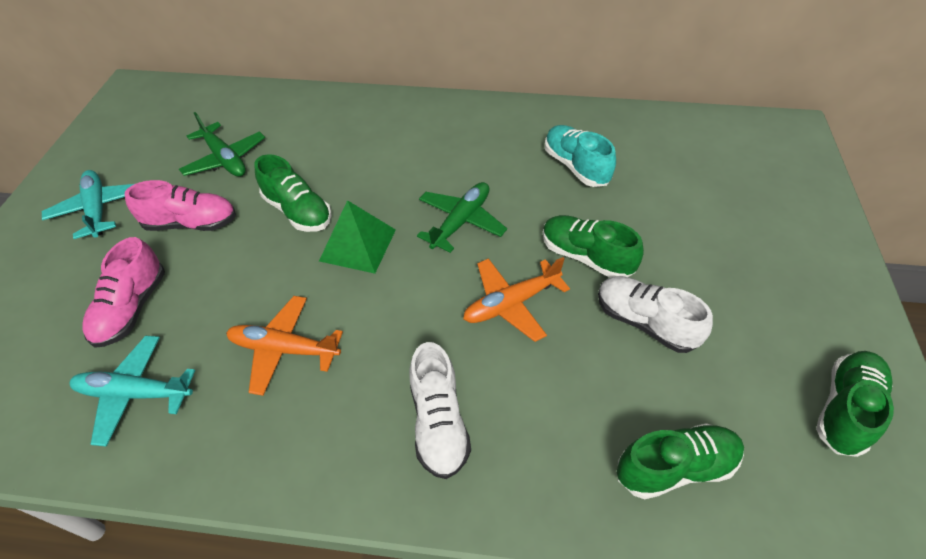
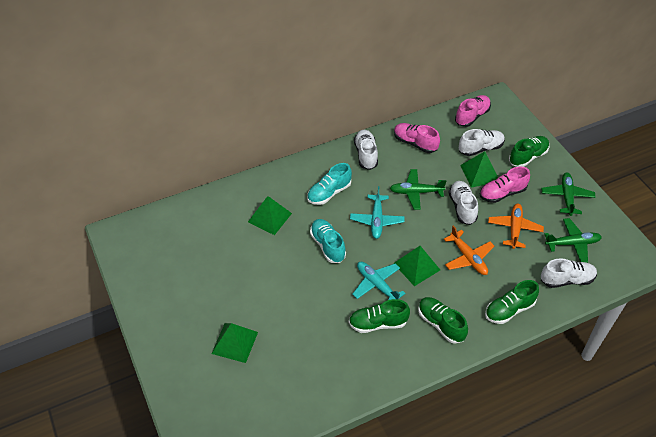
green plane: 2 -> 3
green pyramid: 1 -> 4
pink shoe: 2 -> 3
turquoise shoe: 1 -> 2
white shoe: 2 -> 4

